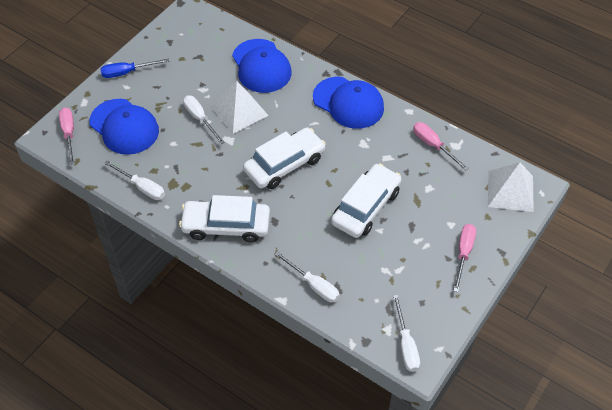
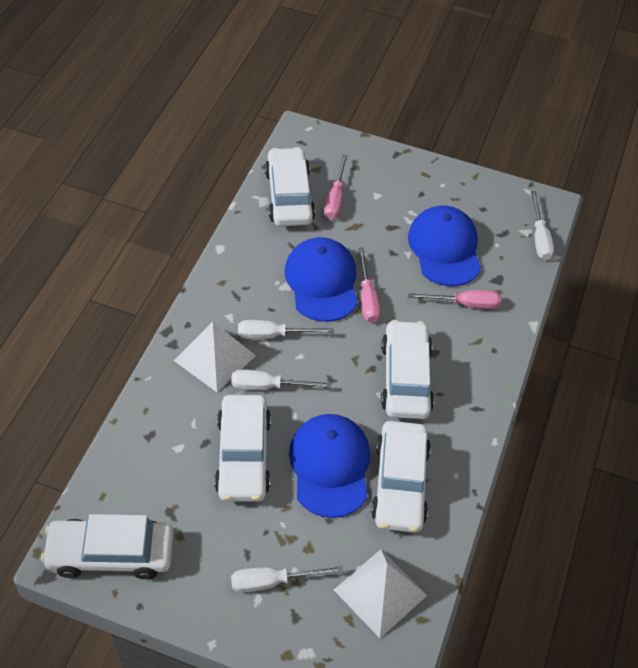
blue screwdriver: 1 -> 0
white car: 3 -> 5

